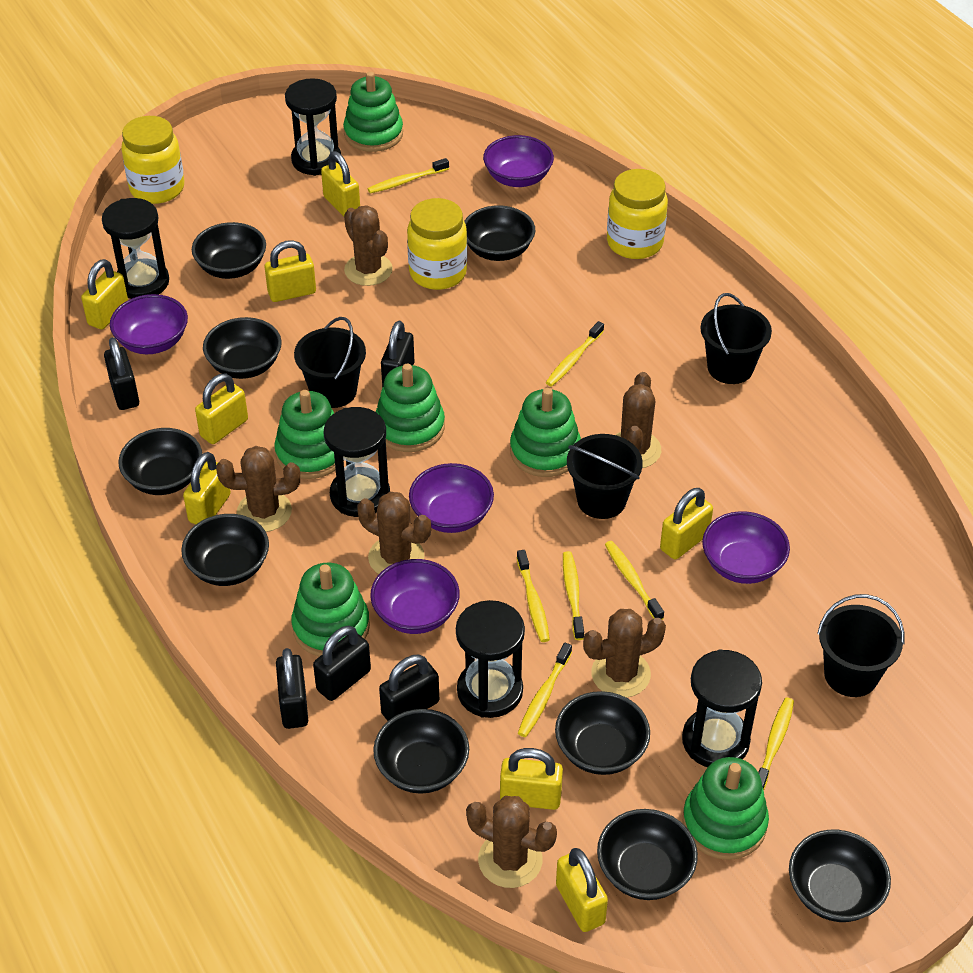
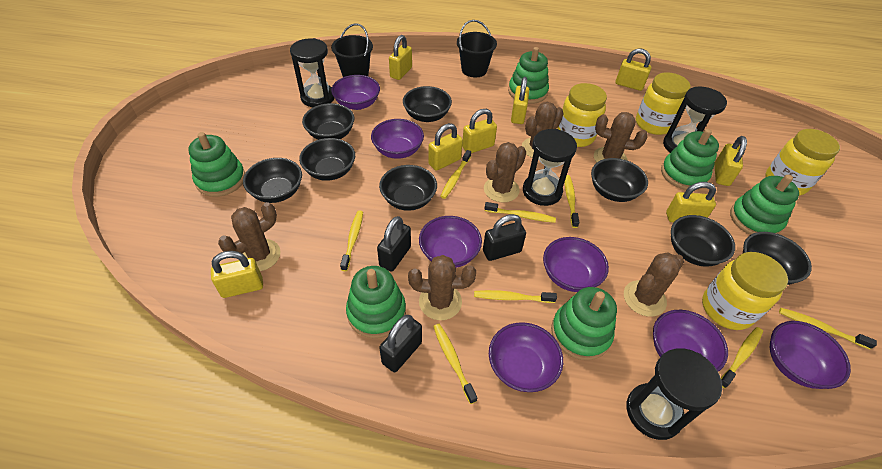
black bowl: 9 -> 8
black bucket: 4 -> 2
black hourglass: 5 -> 4
black padlock: 5 -> 3
purple bowl: 5 -> 7
yellow jar: 3 -> 4
yellow toothbrush: 7 -> 8

